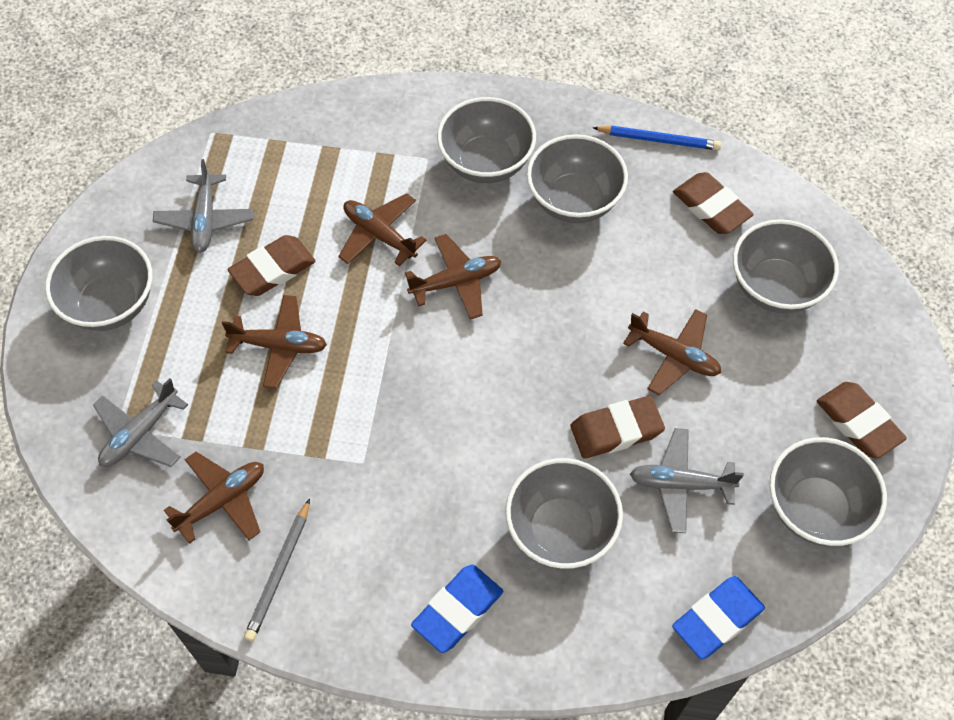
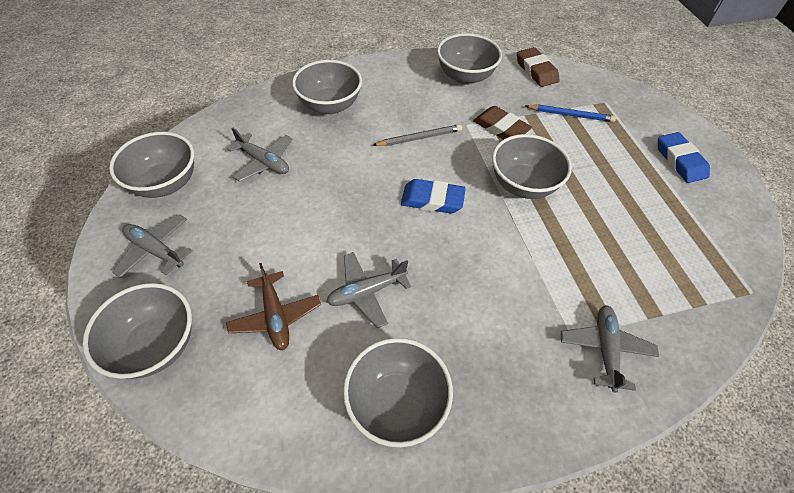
brown eraser: 4 -> 2
brown plane: 5 -> 1
grey plane: 3 -> 4

